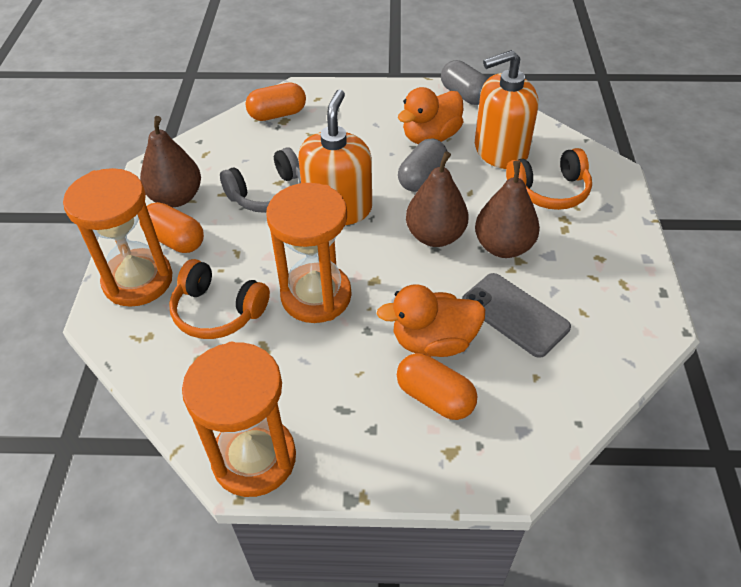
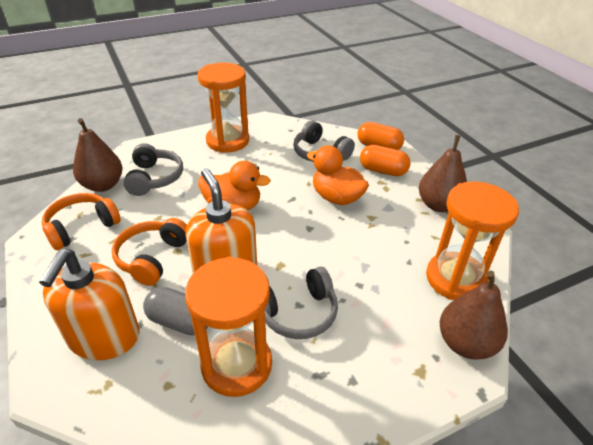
grey capsule: 2 -> 1
grey headphones: 1 -> 3
grey phone: 1 -> 0
orange capsule: 3 -> 2

